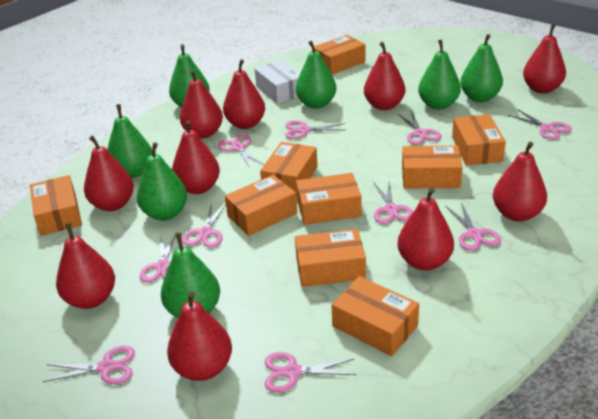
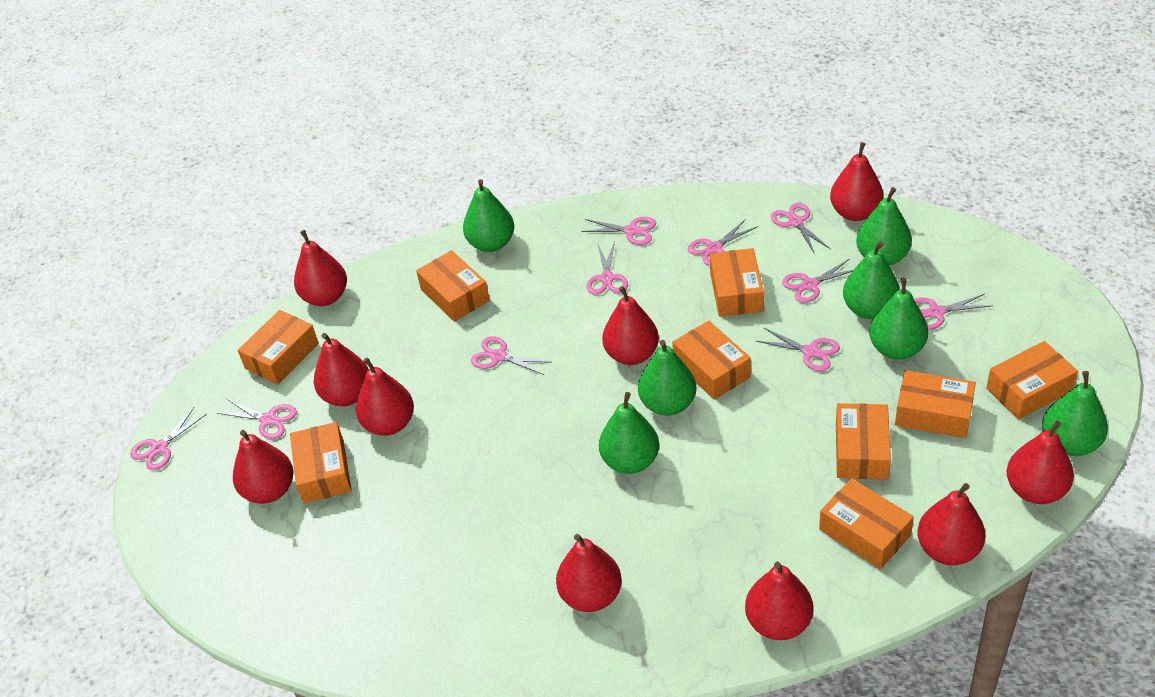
white box: 1 -> 0

